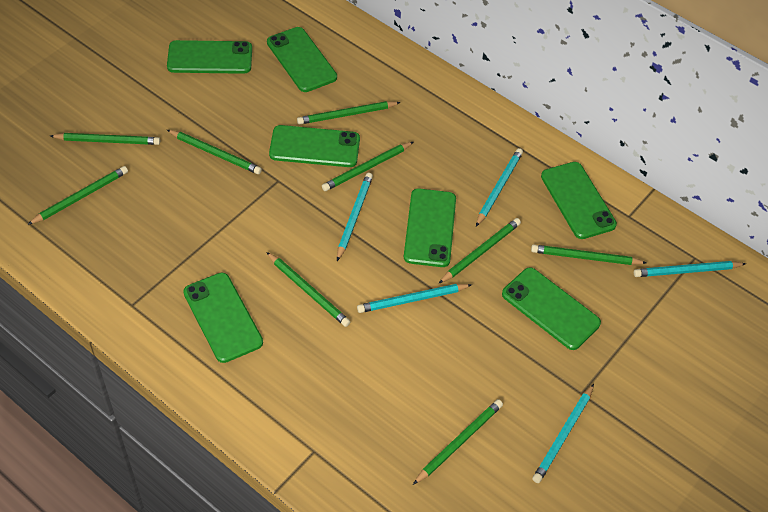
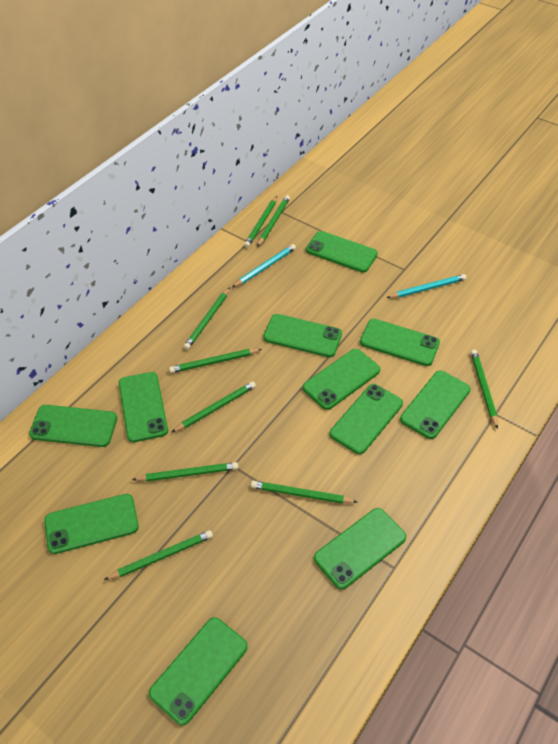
green phone: 7 -> 11
turquoise pencil: 5 -> 2

